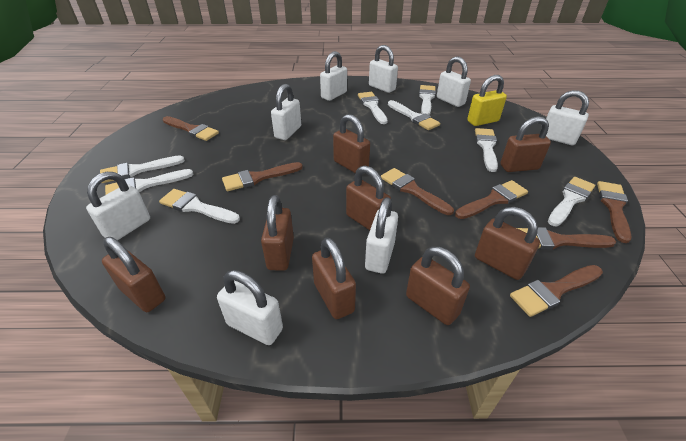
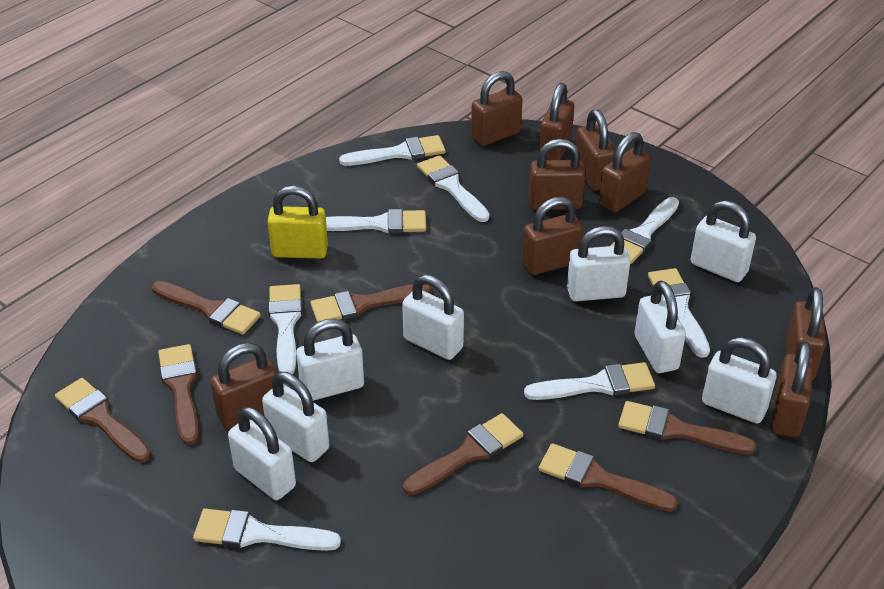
brown padlock: 8 -> 9

